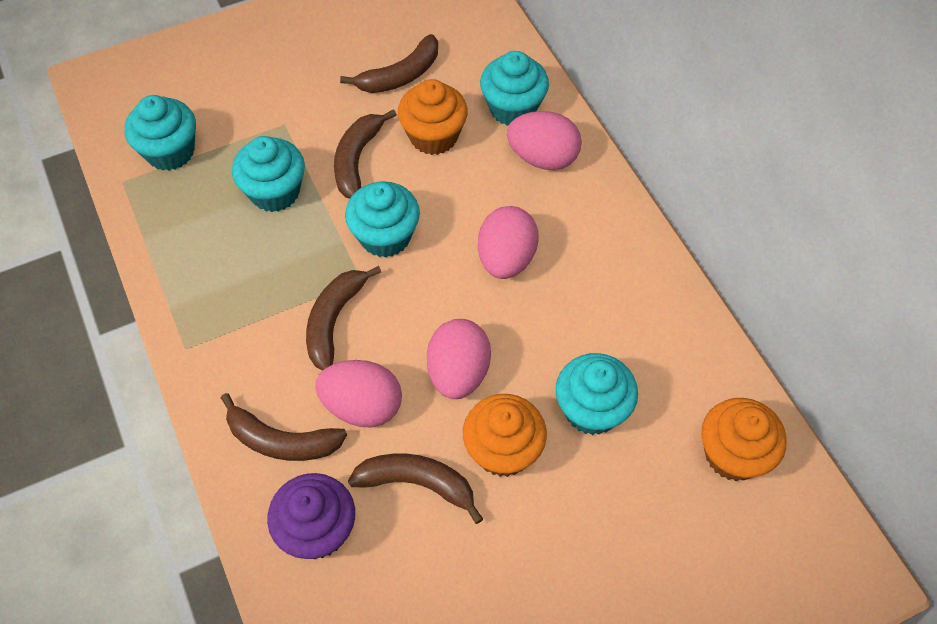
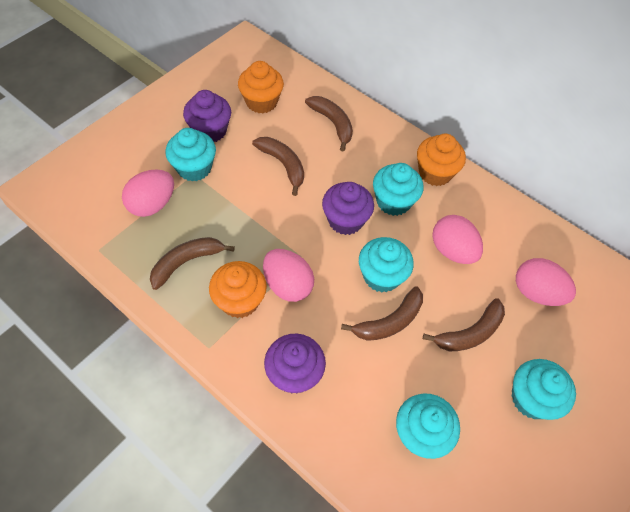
purple cupcake: 1 -> 3

